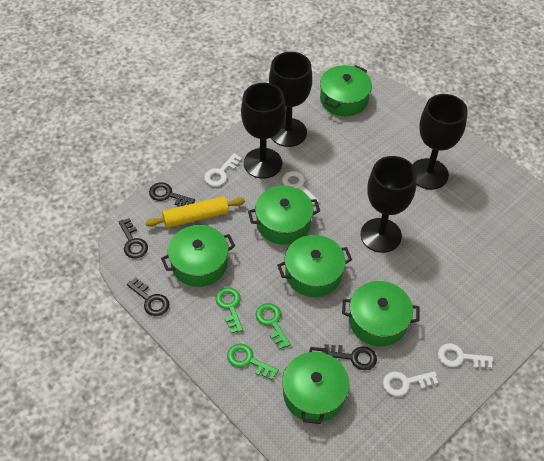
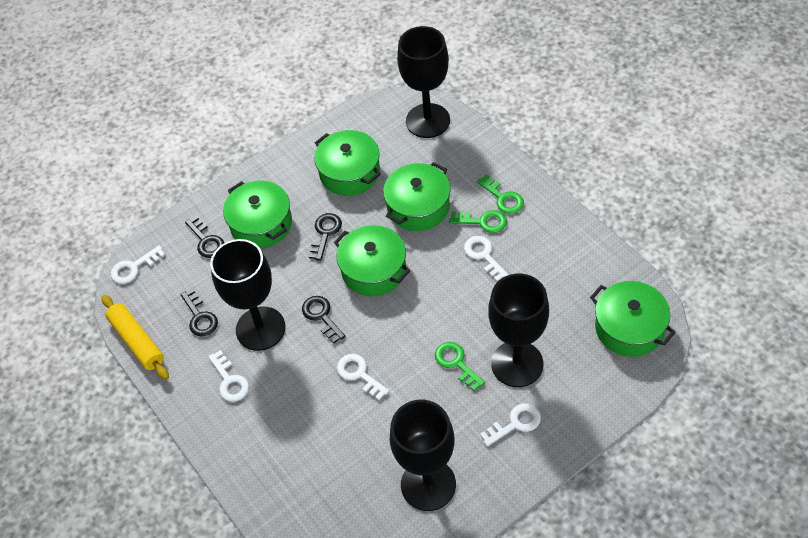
green pot: 6 -> 5
white key: 4 -> 5

